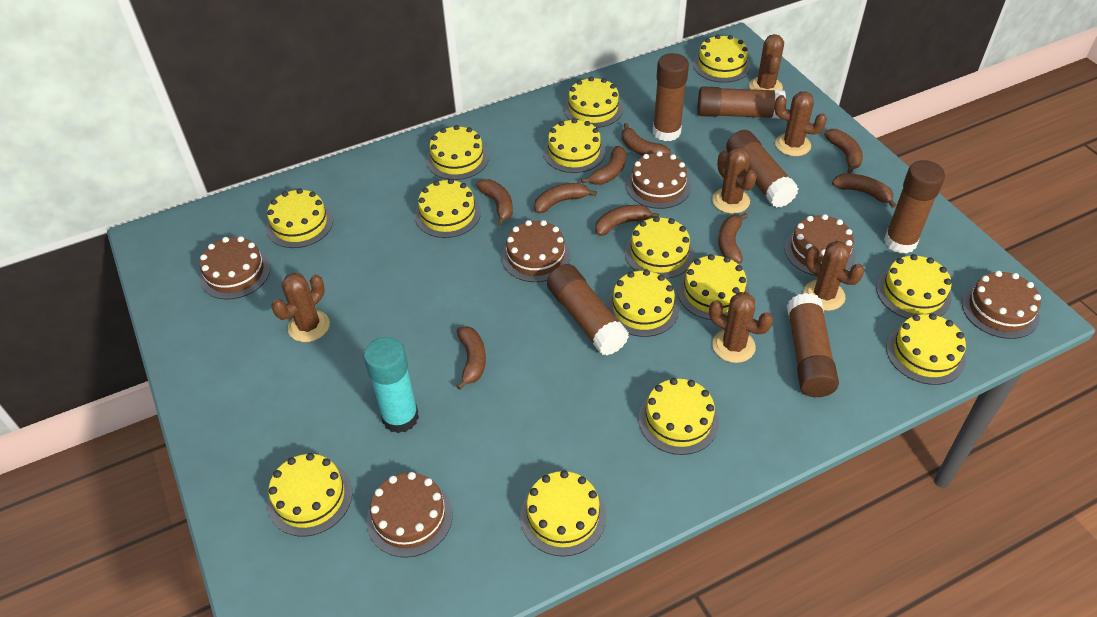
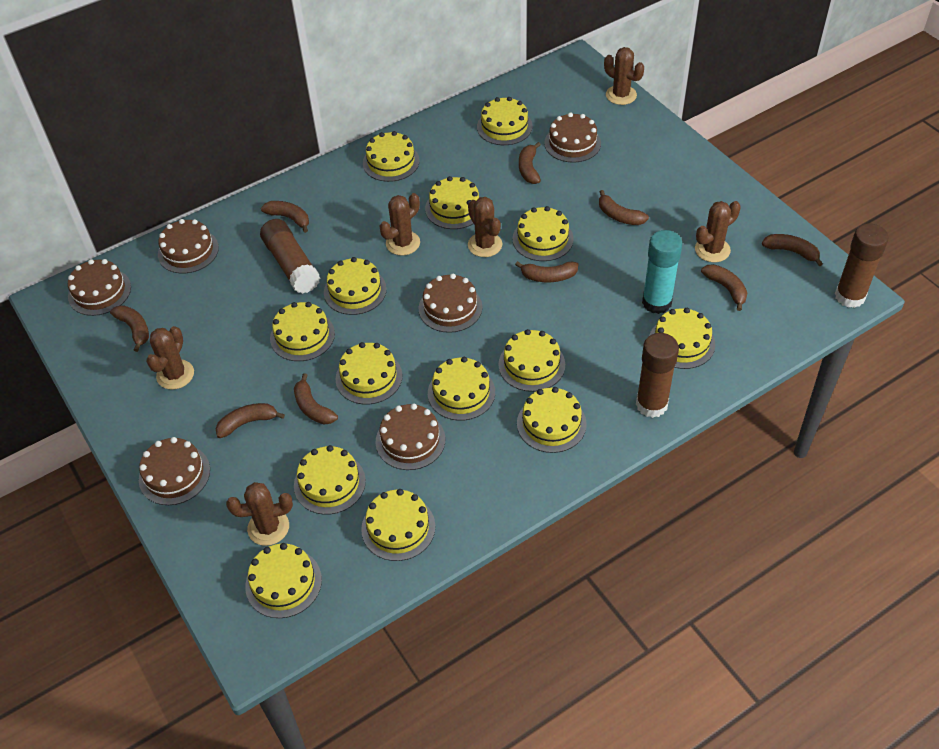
brown glue stick: 6 -> 3

